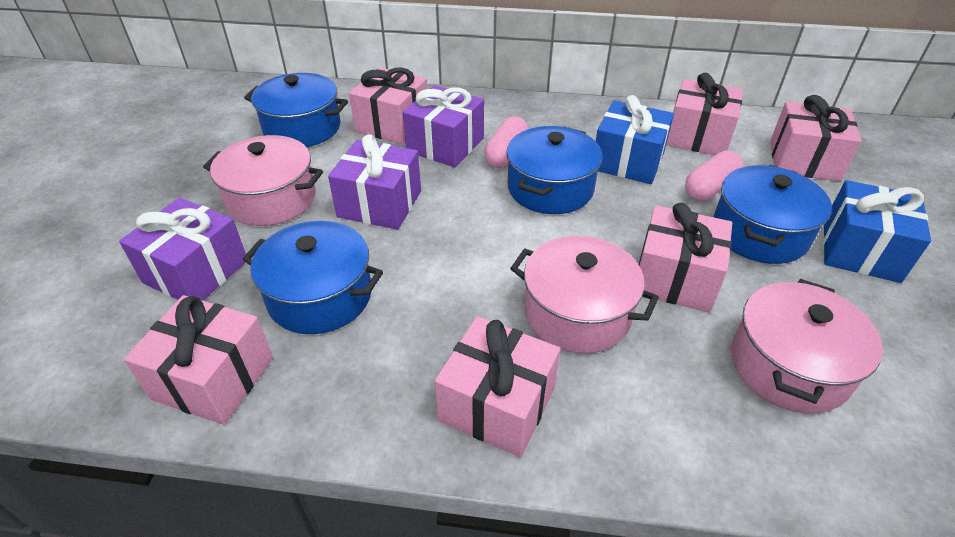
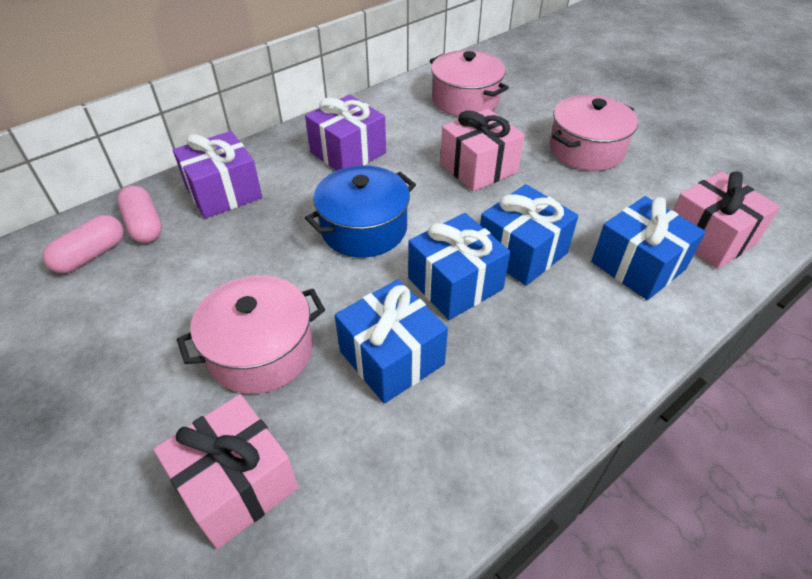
blue gift: 2 -> 4
blue pot: 4 -> 1
pink gift: 6 -> 3
purple gift: 3 -> 2

